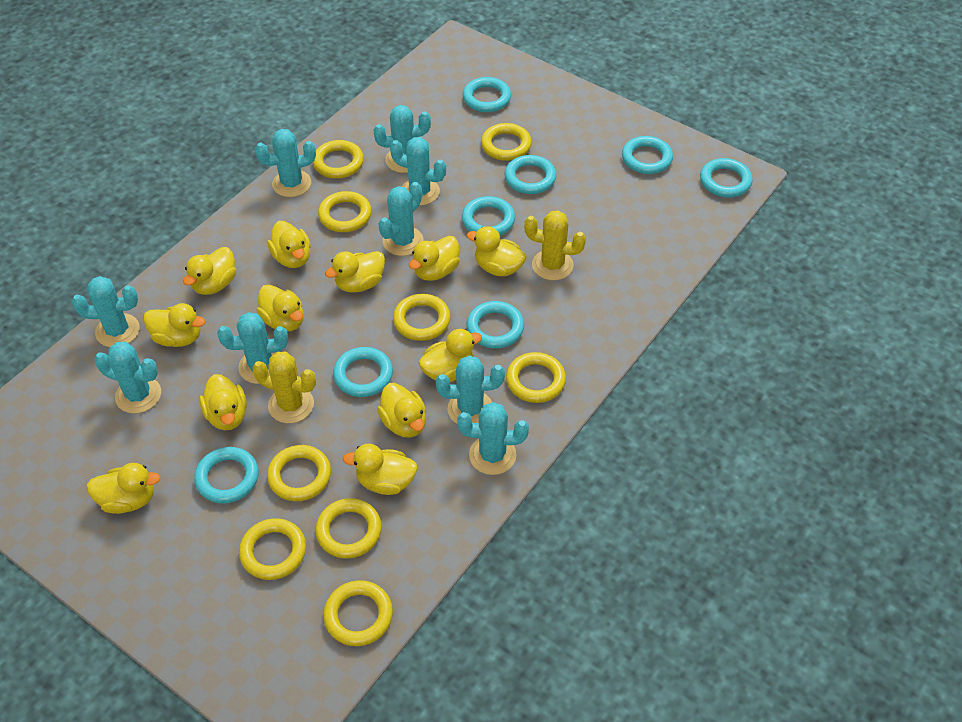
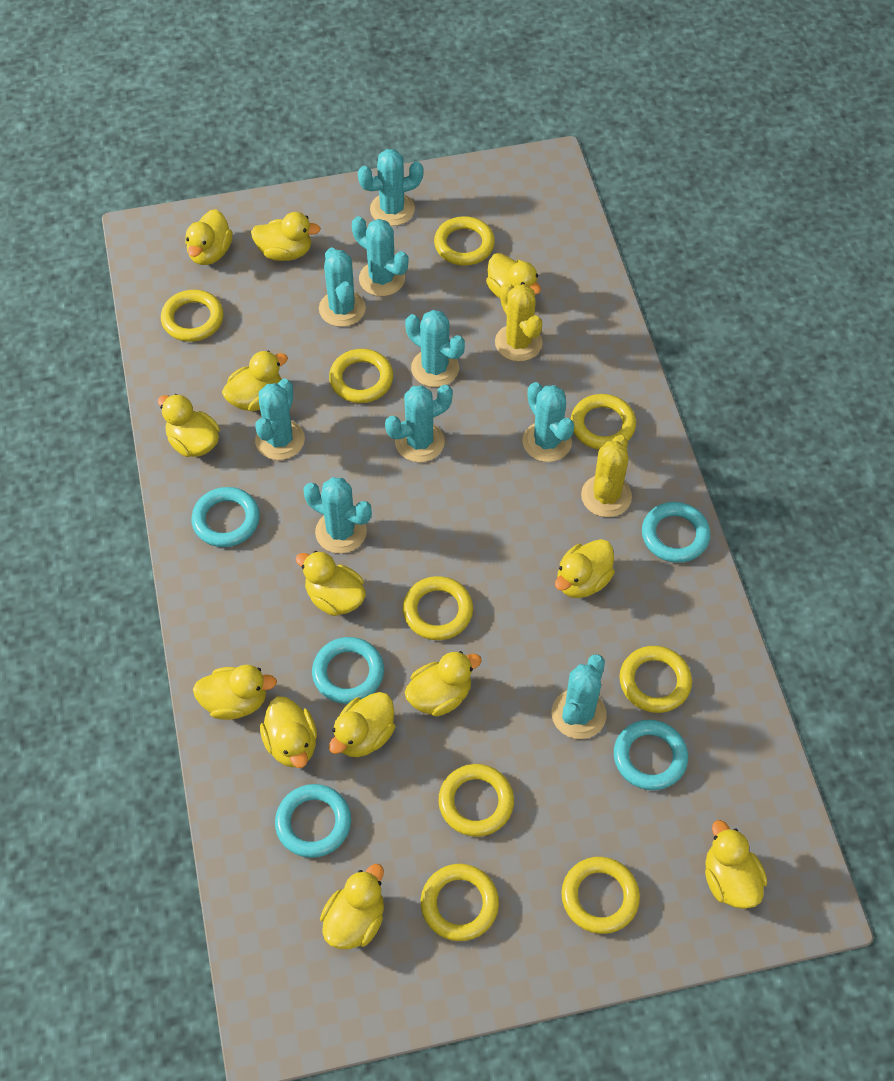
turquoise ring: 8 -> 5
yellow duck: 12 -> 13

